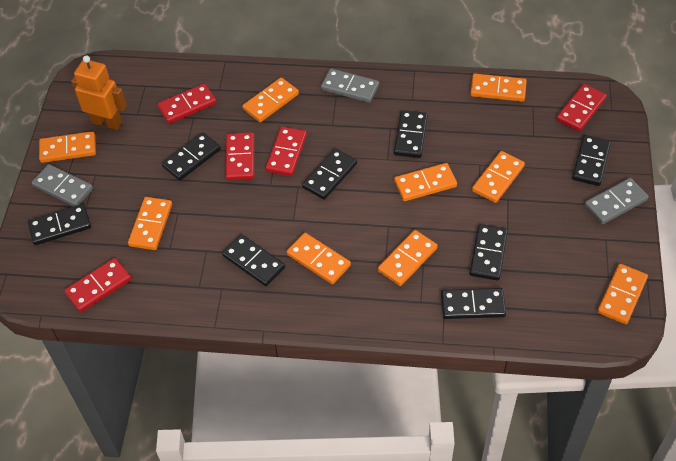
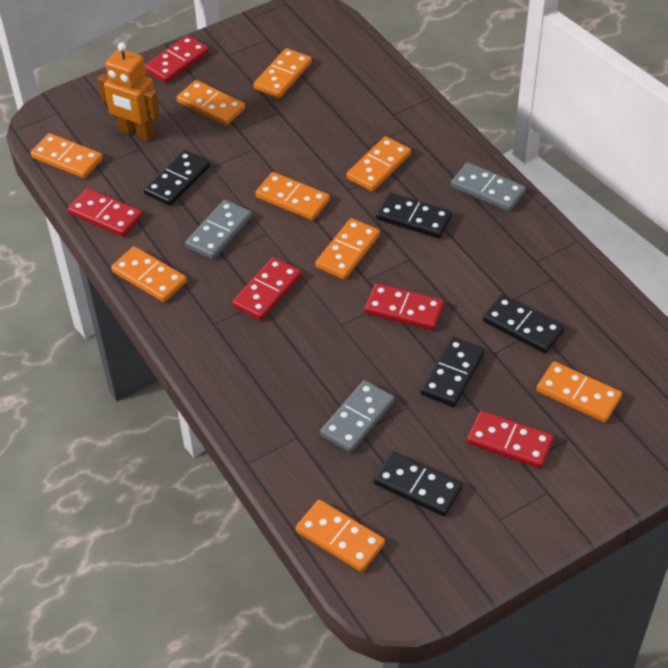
black domino: 8 -> 5

